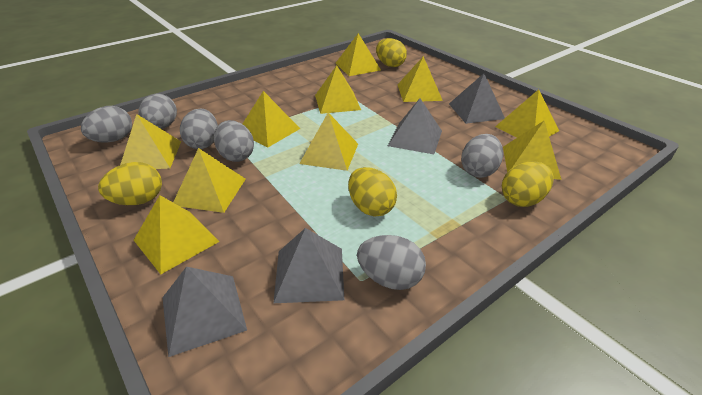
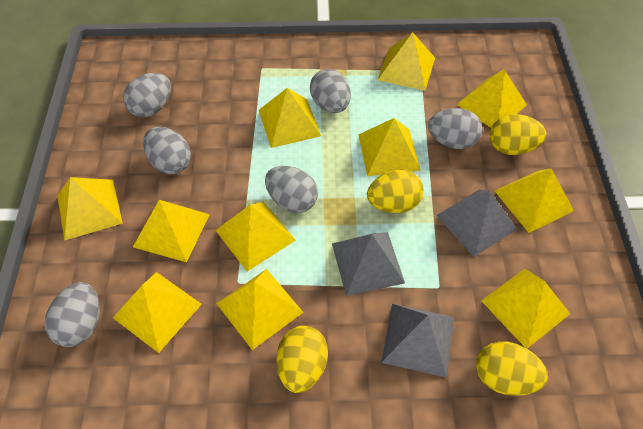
grey pyramid: 4 -> 3
yellow pyramid: 10 -> 11

